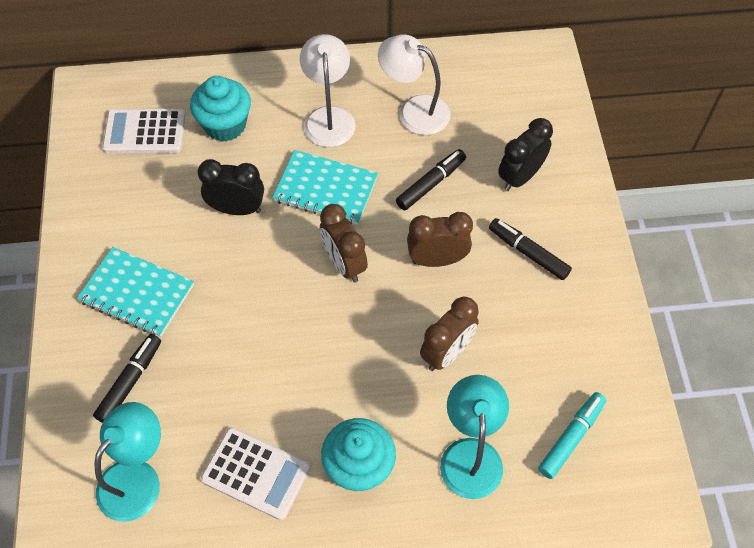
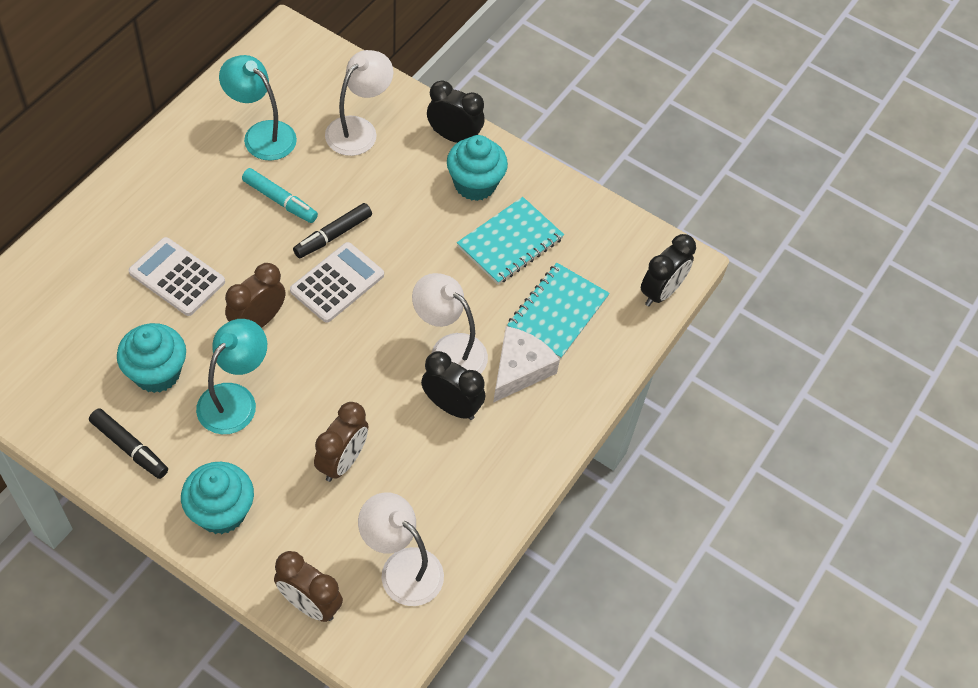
black clock: 2 -> 3
black marker: 3 -> 2
turquoise cupcake: 2 -> 3
white cheese: 0 -> 1
white lamp: 2 -> 3

